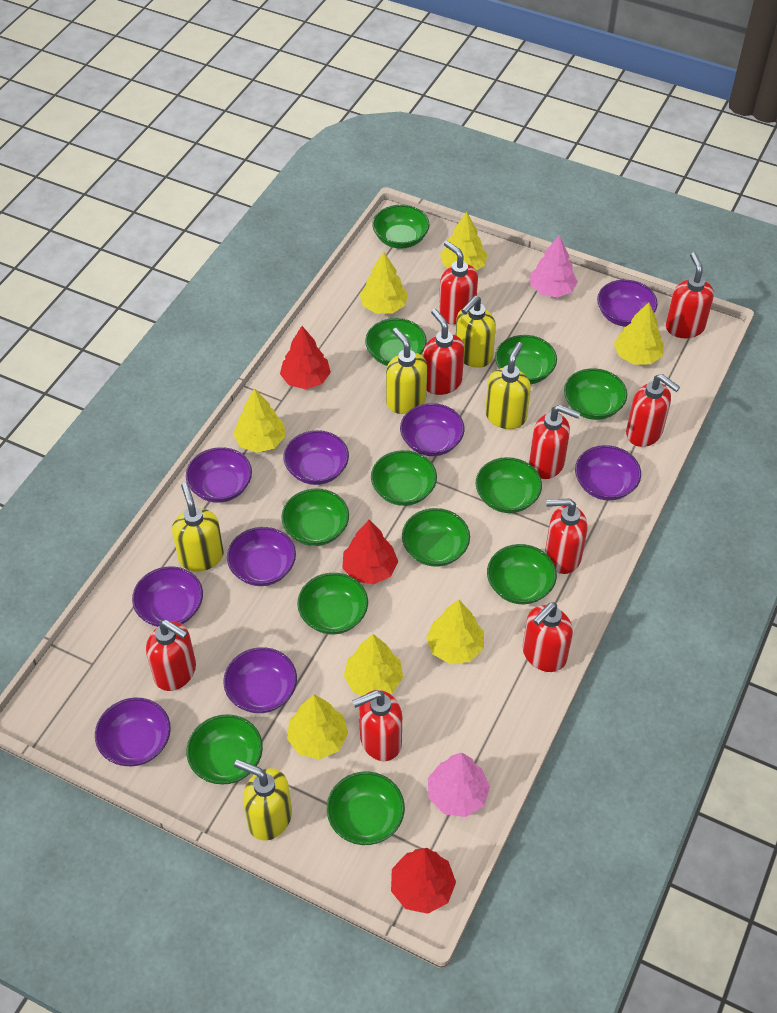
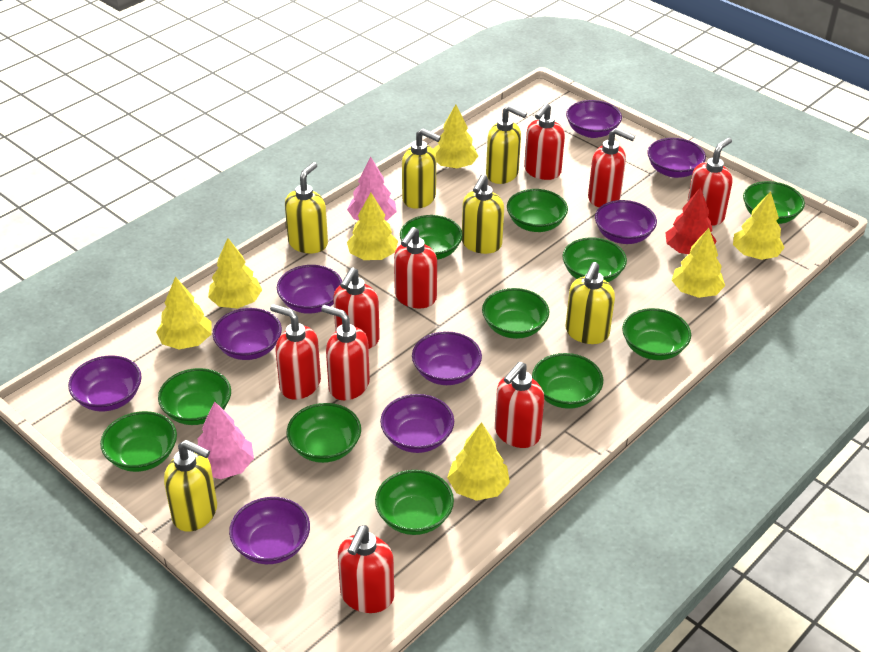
green bowl: 12 -> 11
red tree: 3 -> 1
yellow soap dispenser: 5 -> 6

